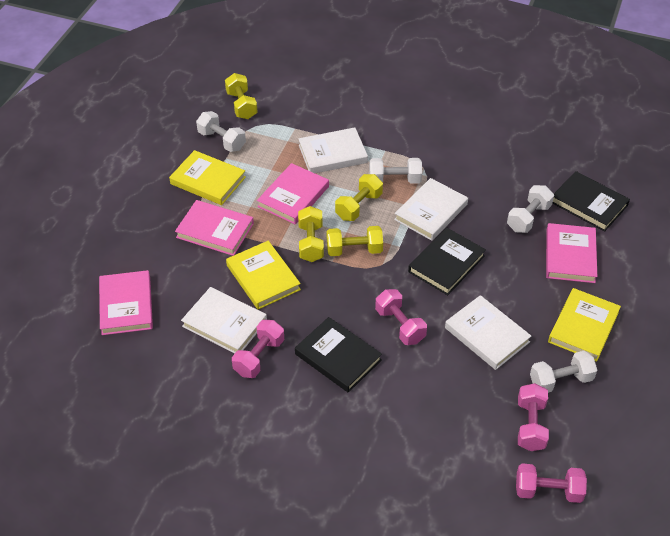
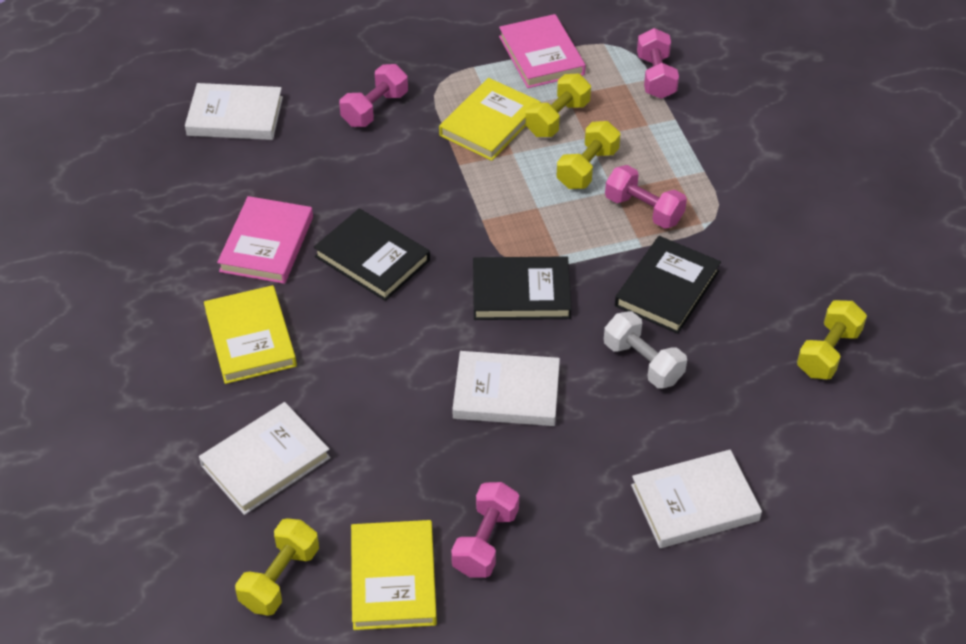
pink book: 4 -> 2
white dumbbell: 4 -> 1

